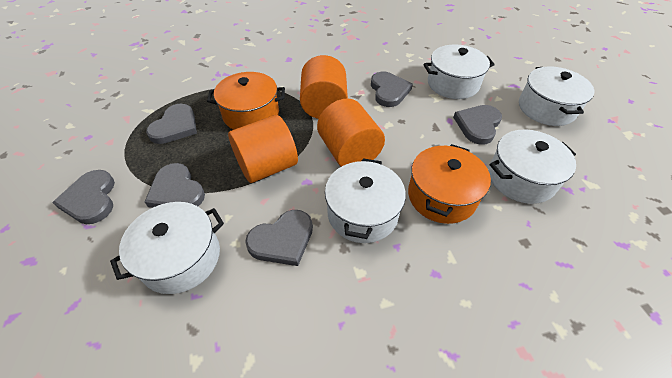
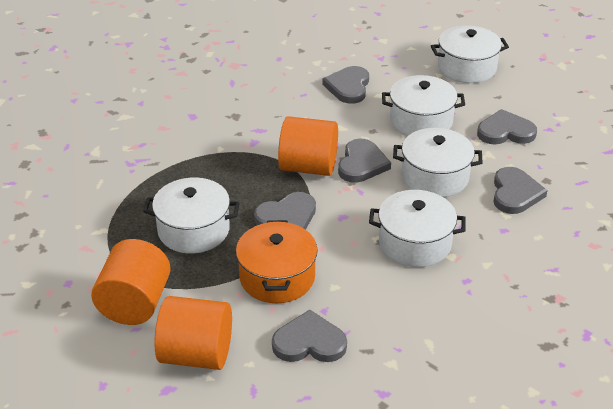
orange pot: 2 -> 1

